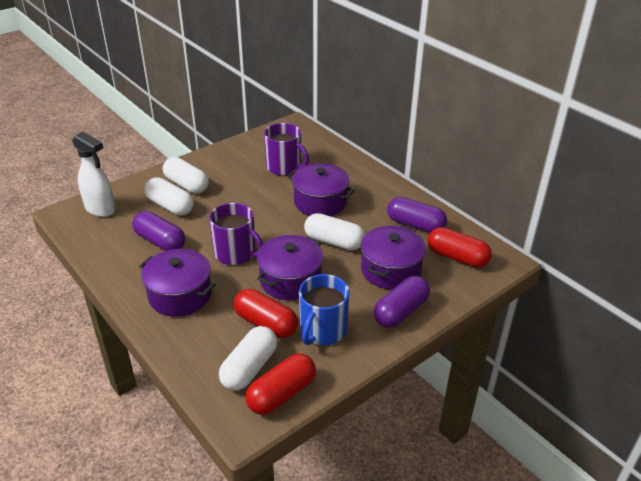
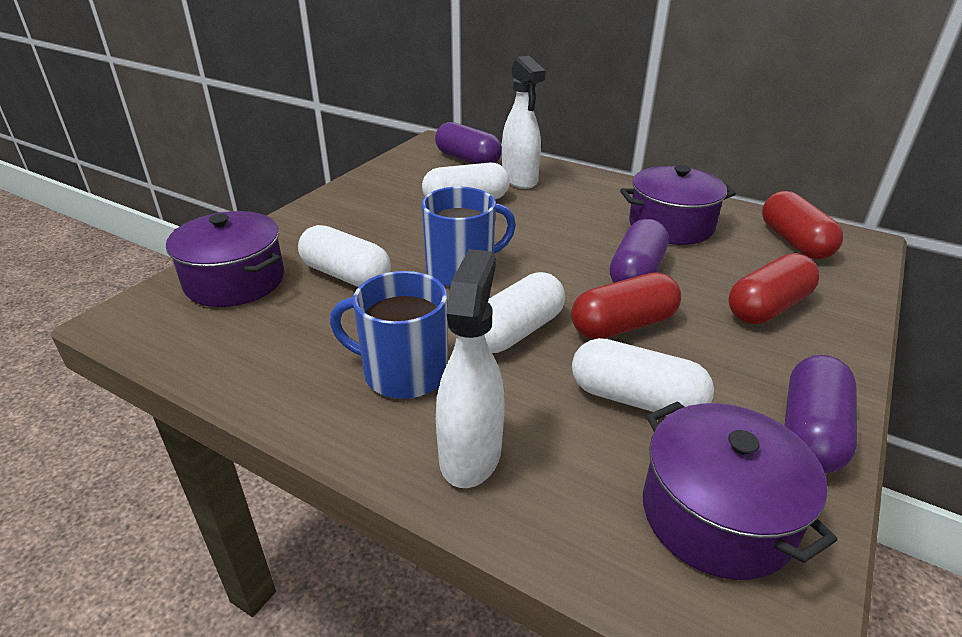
blue mug: 1 -> 2
purple mug: 2 -> 0
purple pot: 4 -> 3
white spray bottle: 1 -> 2

